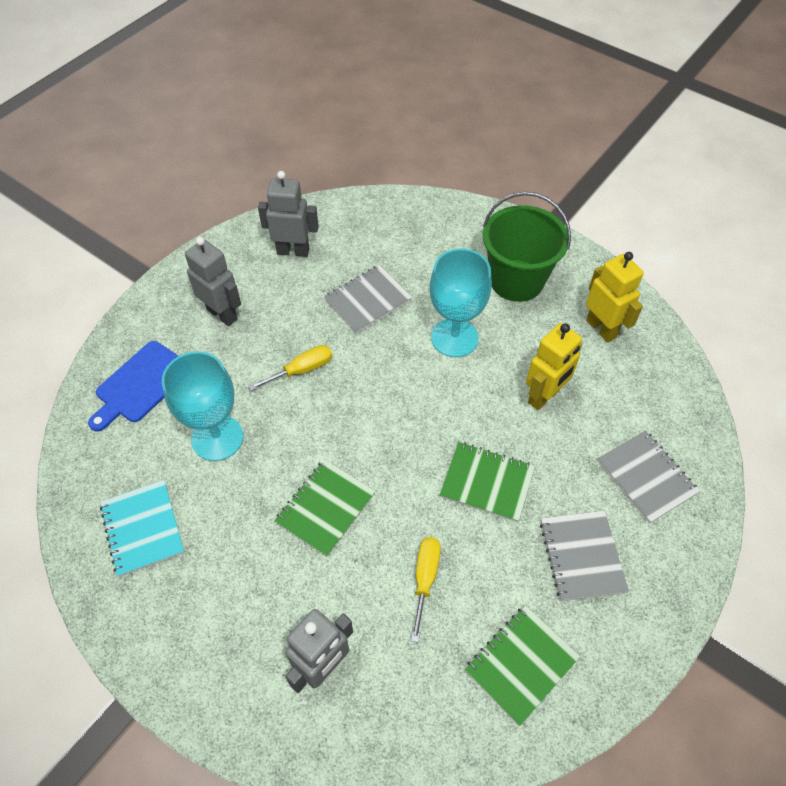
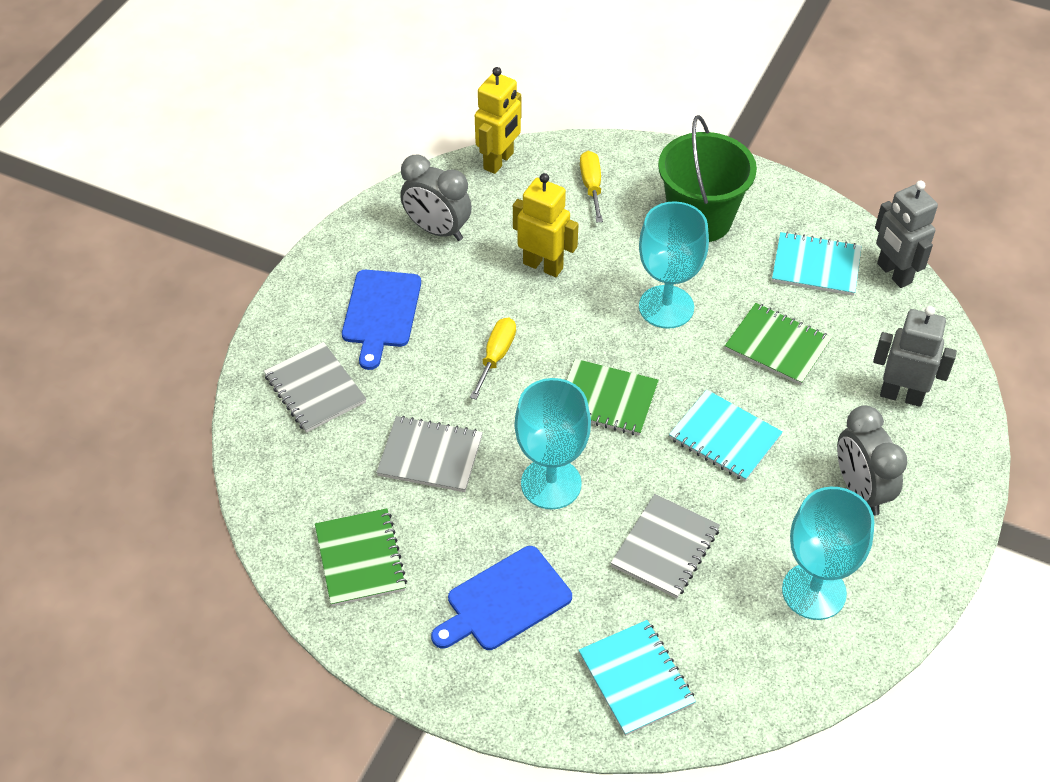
blue cutting board: 1 -> 2
grey clock: 0 -> 2
grey robot: 3 -> 2
turquoise goblet: 2 -> 3
turquoise notebook: 1 -> 3

